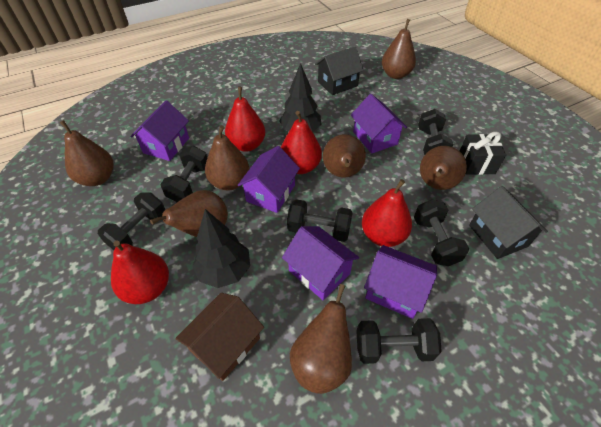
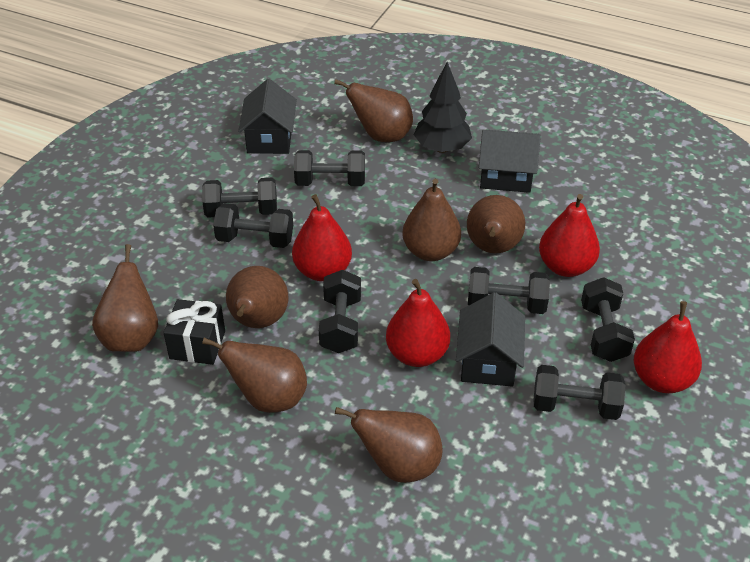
black dumbbell: 6 -> 7
black house: 2 -> 3
black tree: 2 -> 1
brown house: 1 -> 0
purple house: 5 -> 0

